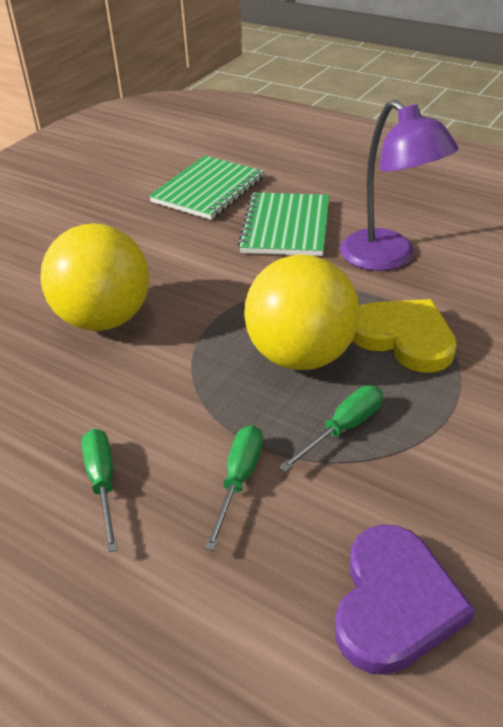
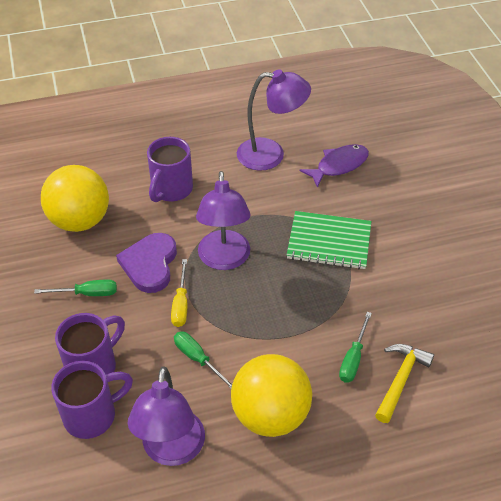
green notebook: 2 -> 1
purple fish: 0 -> 1
purple lamp: 1 -> 3
purple mug: 0 -> 3
yellow hammer: 0 -> 1
yellow heart: 1 -> 0
yellow screwdriver: 0 -> 1

